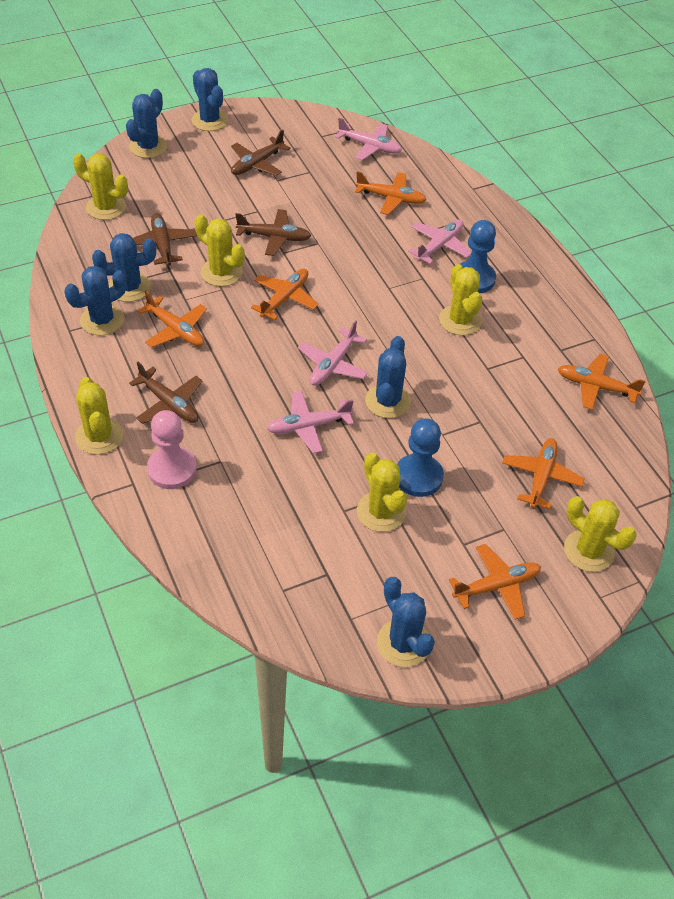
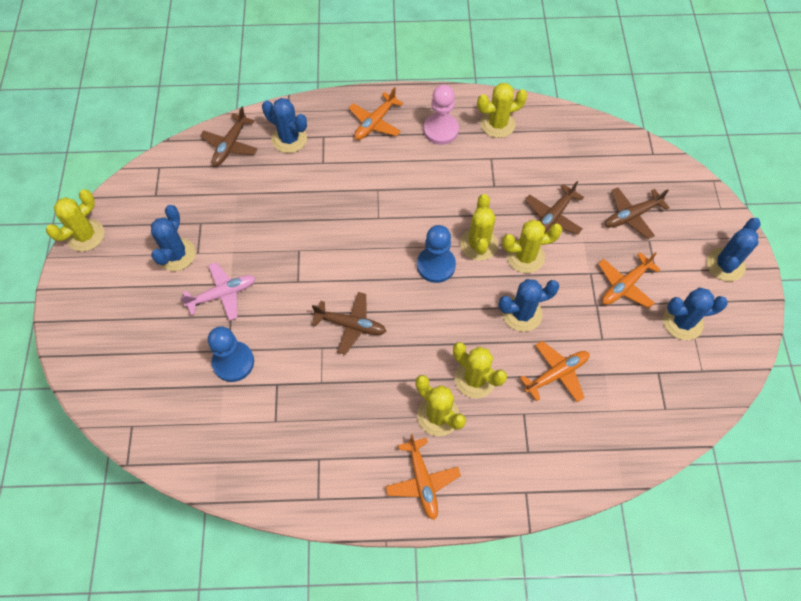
blue cactus: 6 -> 5
orange plane: 6 -> 4
pink plane: 4 -> 1

